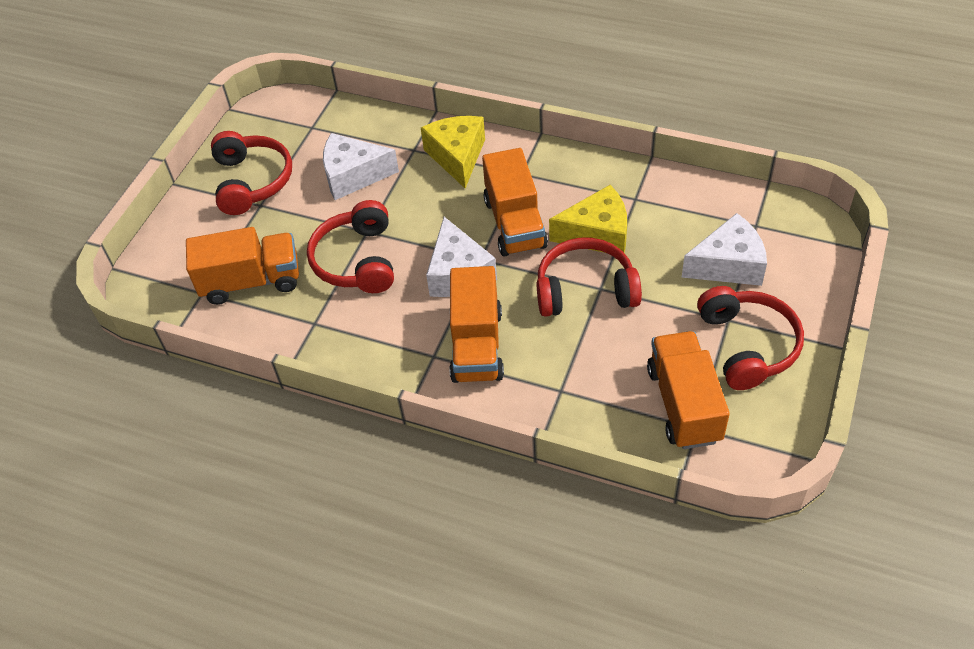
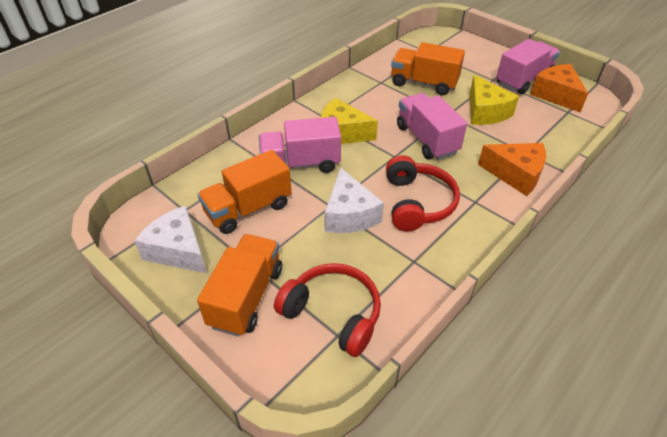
orange cheese: 0 -> 2
orange truck: 4 -> 3
pink truck: 0 -> 3
red headphones: 4 -> 2
white cheese: 3 -> 2

